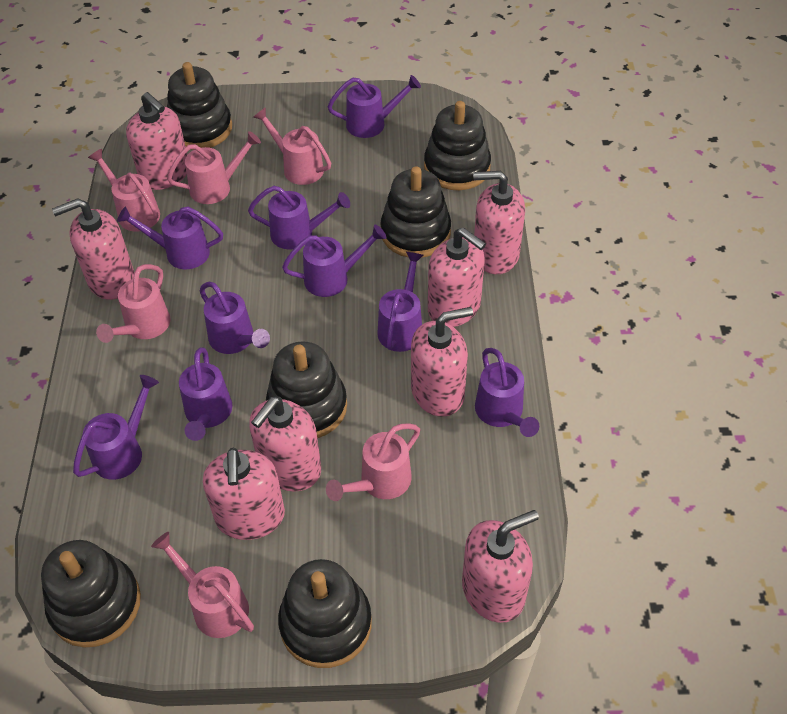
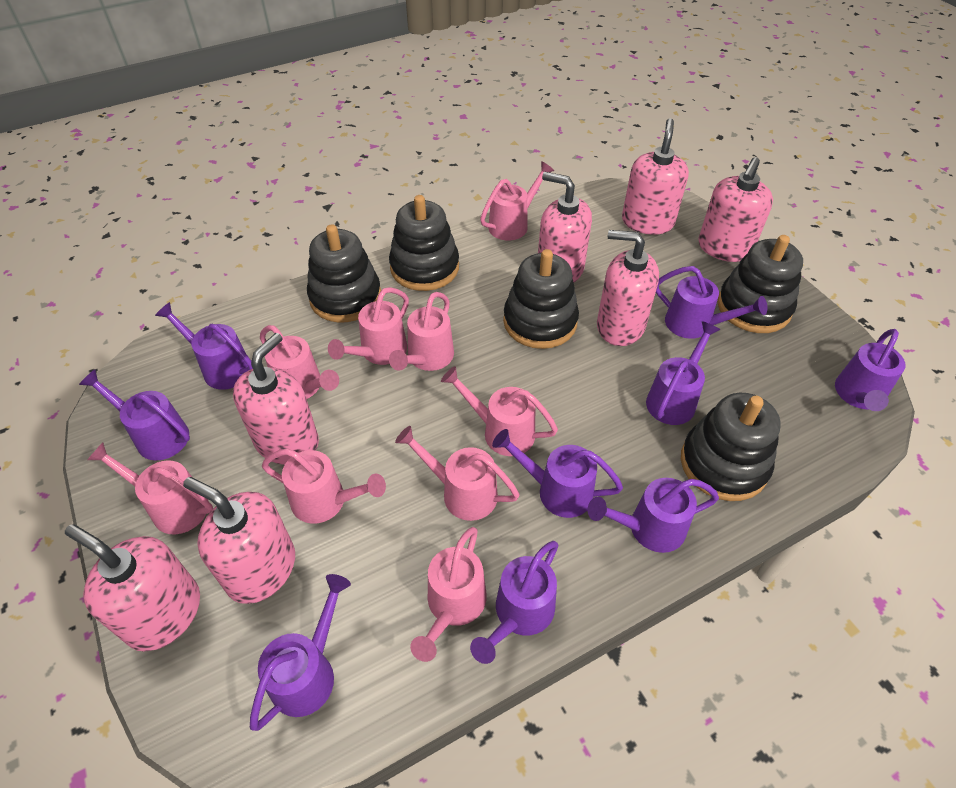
black stacking toy: 6 -> 5
pink soap dispenser: 8 -> 7
pink watering can: 6 -> 9

